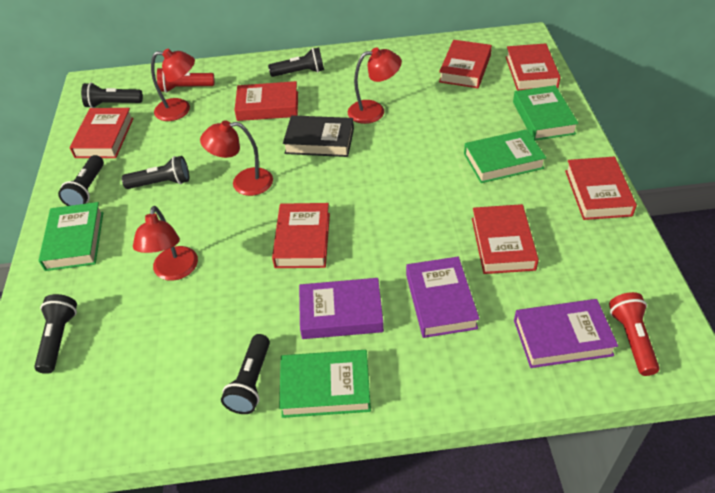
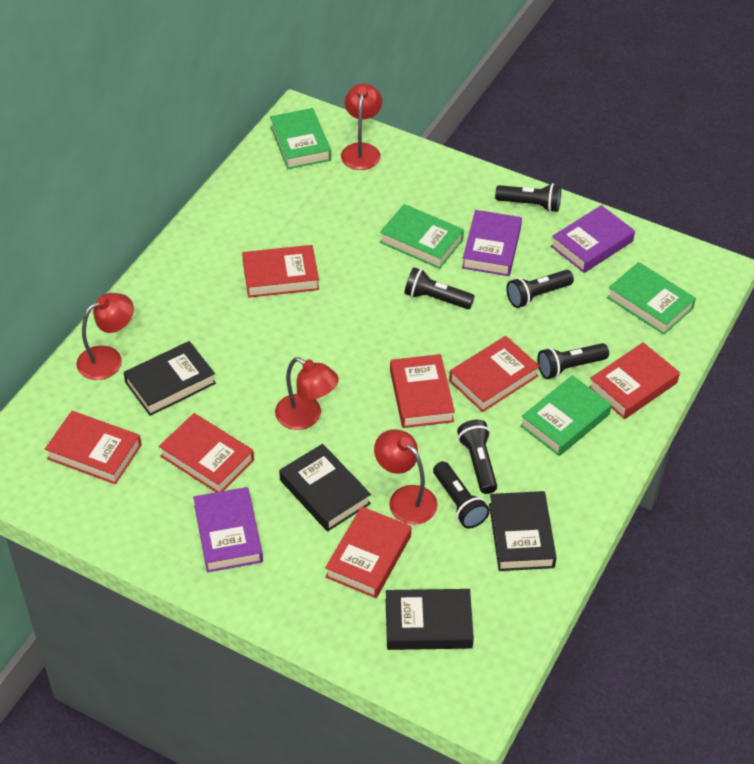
black book: 1 -> 4
red flashlight: 2 -> 0

